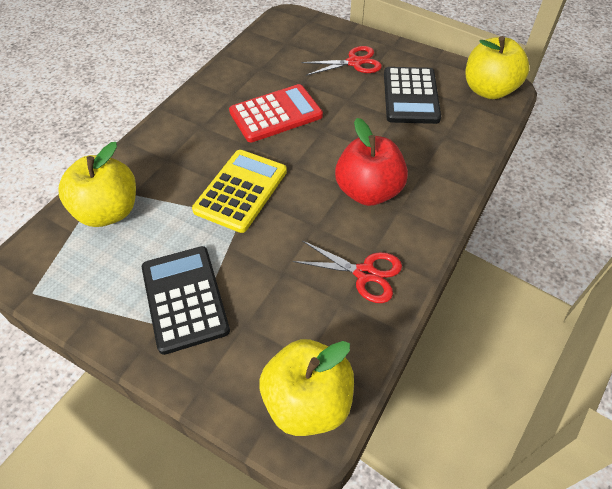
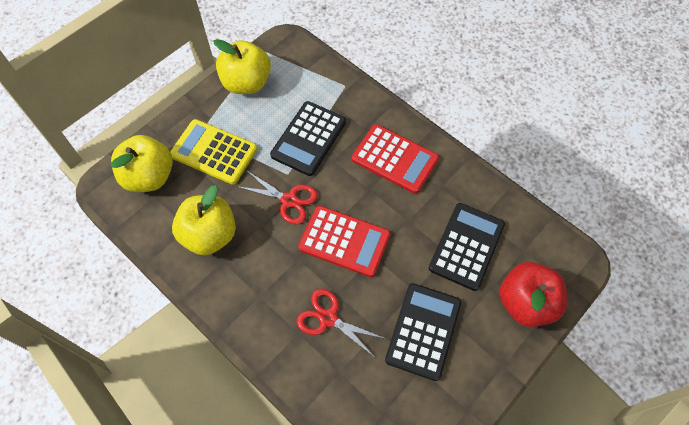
black calculator: 2 -> 3
red calculator: 1 -> 2

